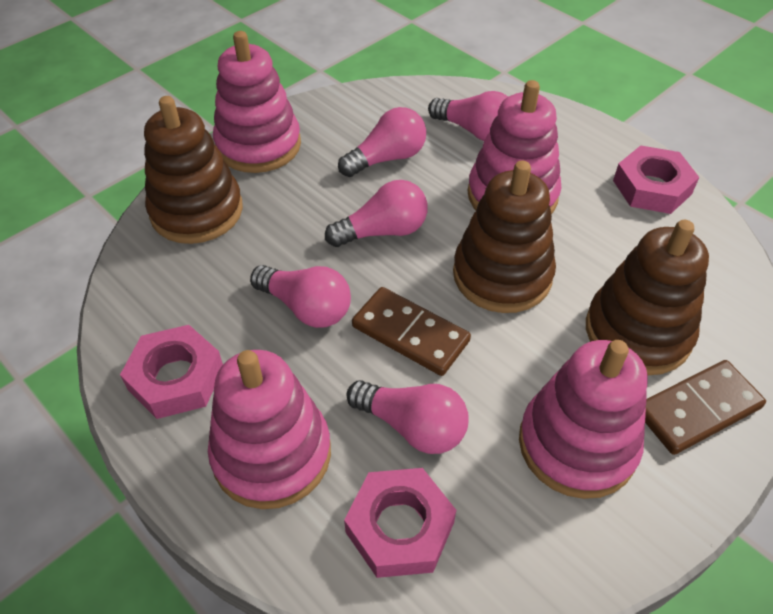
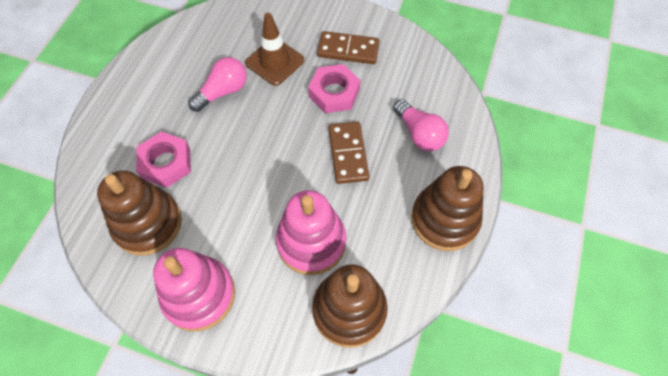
brown traffic cone: 0 -> 1
pink light bulb: 5 -> 2
pink nut: 3 -> 2
pink stacking toy: 4 -> 2

